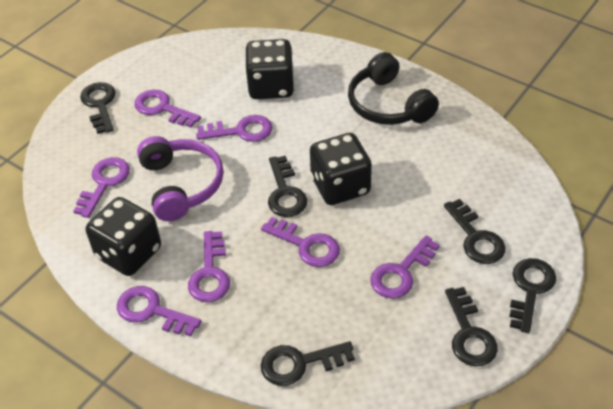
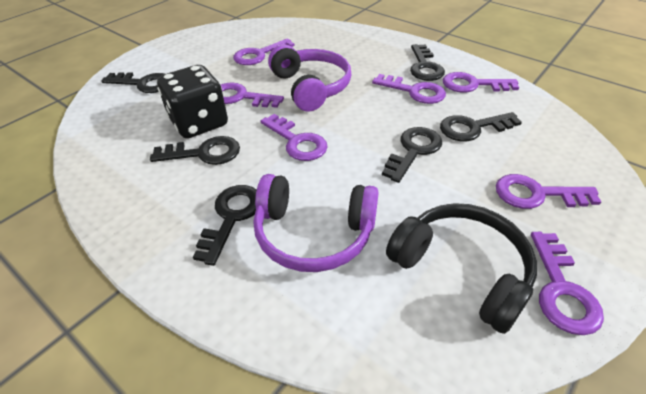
black dice: 3 -> 1
purple headphones: 1 -> 2

